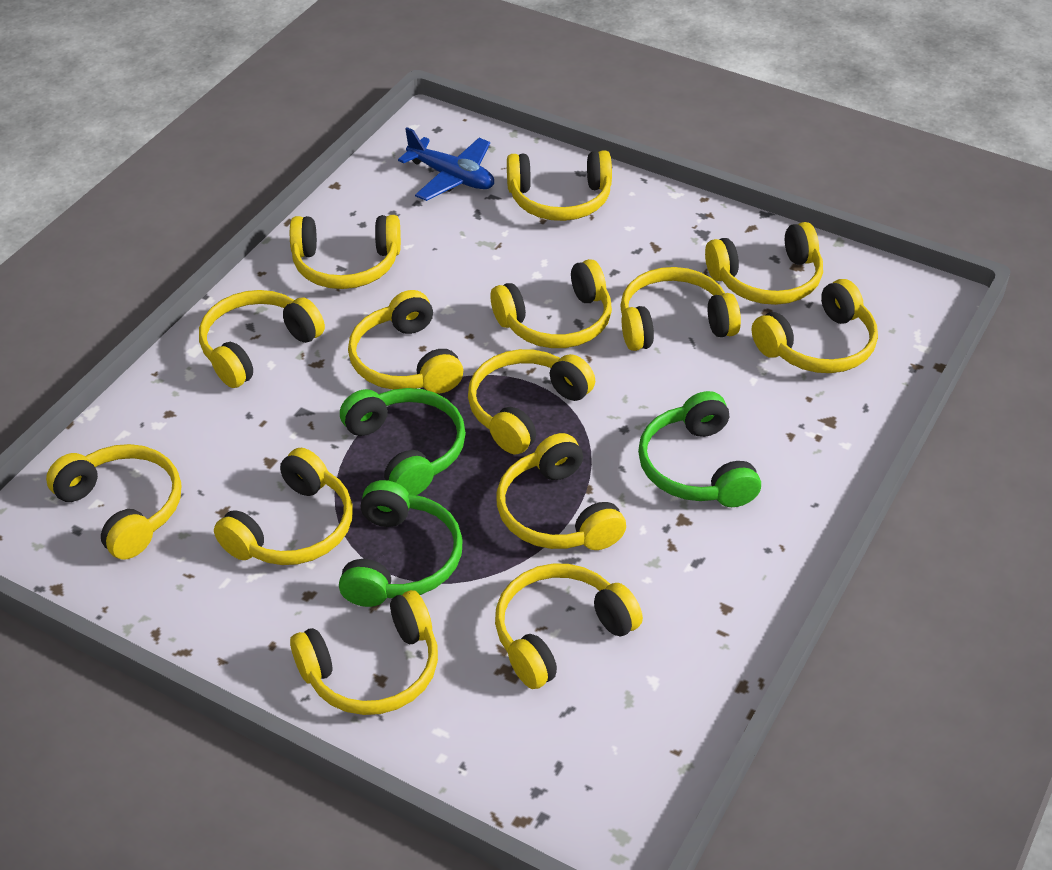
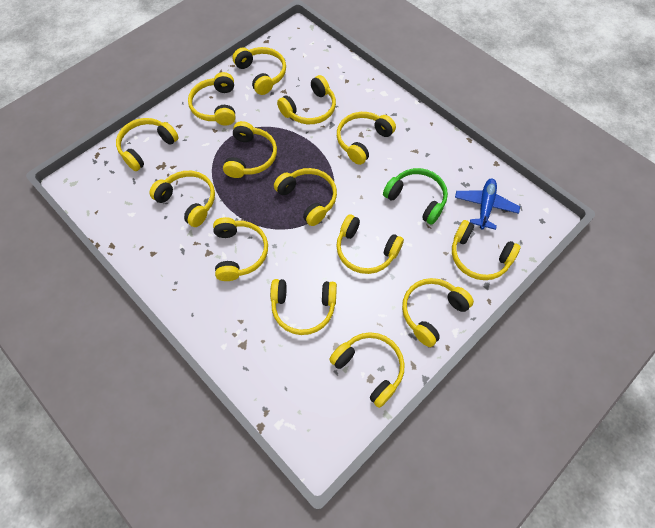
green headphones: 3 -> 1

